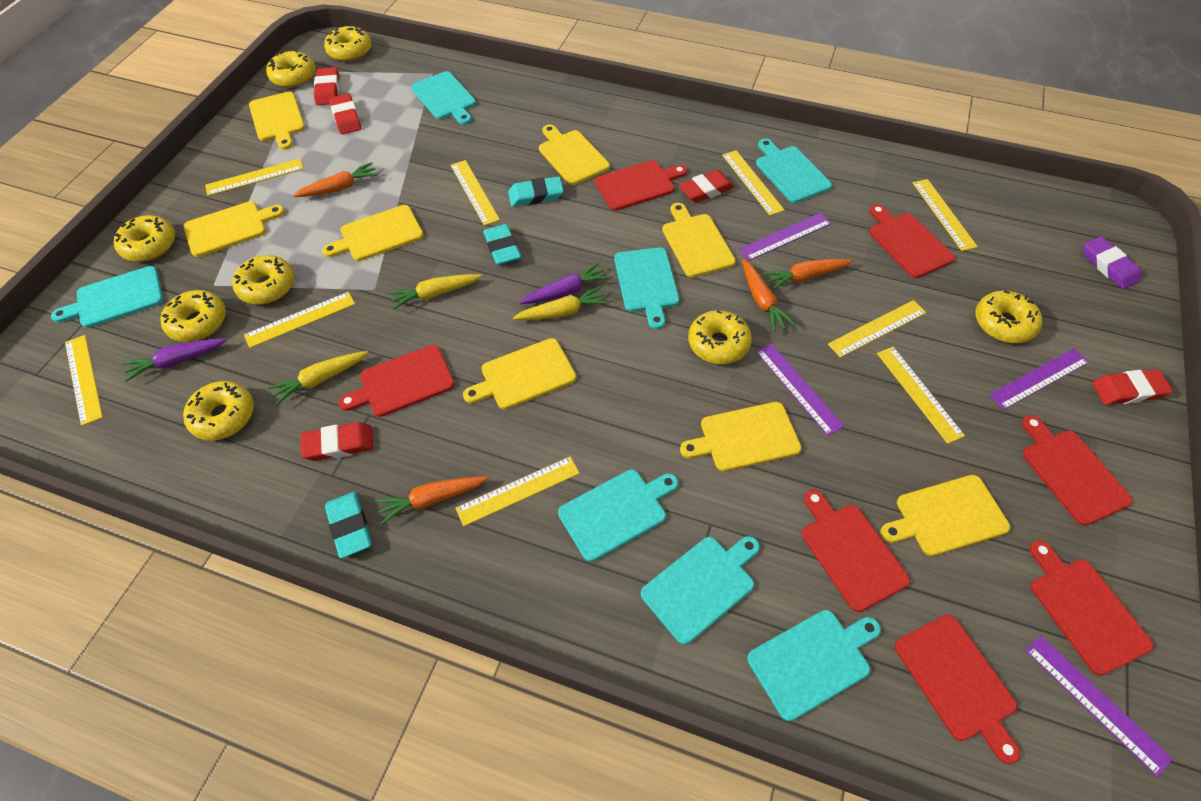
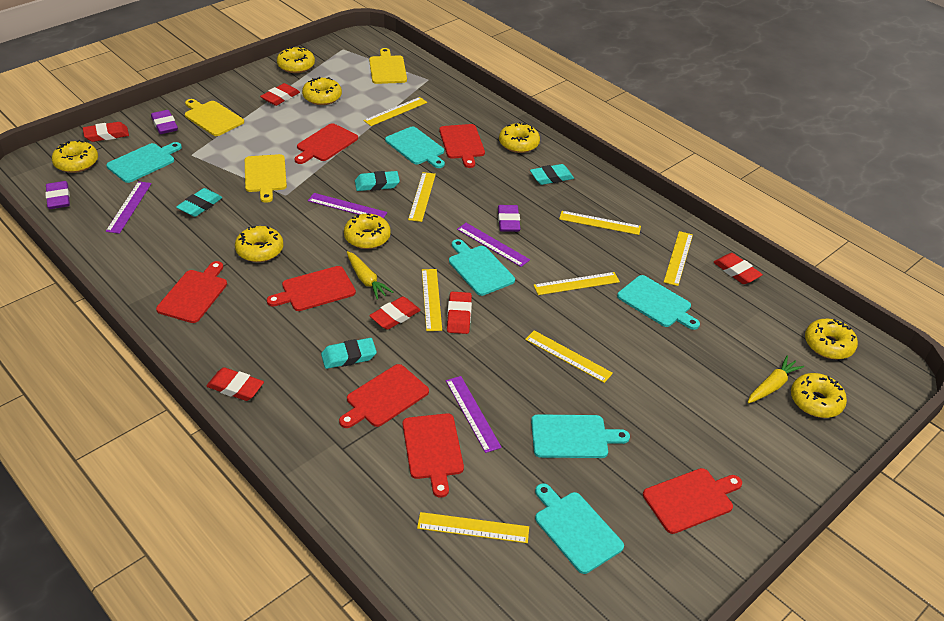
orange carrot: 4 -> 0
purple carrot: 2 -> 0
purple eraser: 1 -> 3
red eraser: 5 -> 6
turquoise cutting board: 7 -> 6
turquoise eraser: 3 -> 4
yellow carrot: 3 -> 2
yellow cutting board: 8 -> 3
yellow ruler: 9 -> 8

